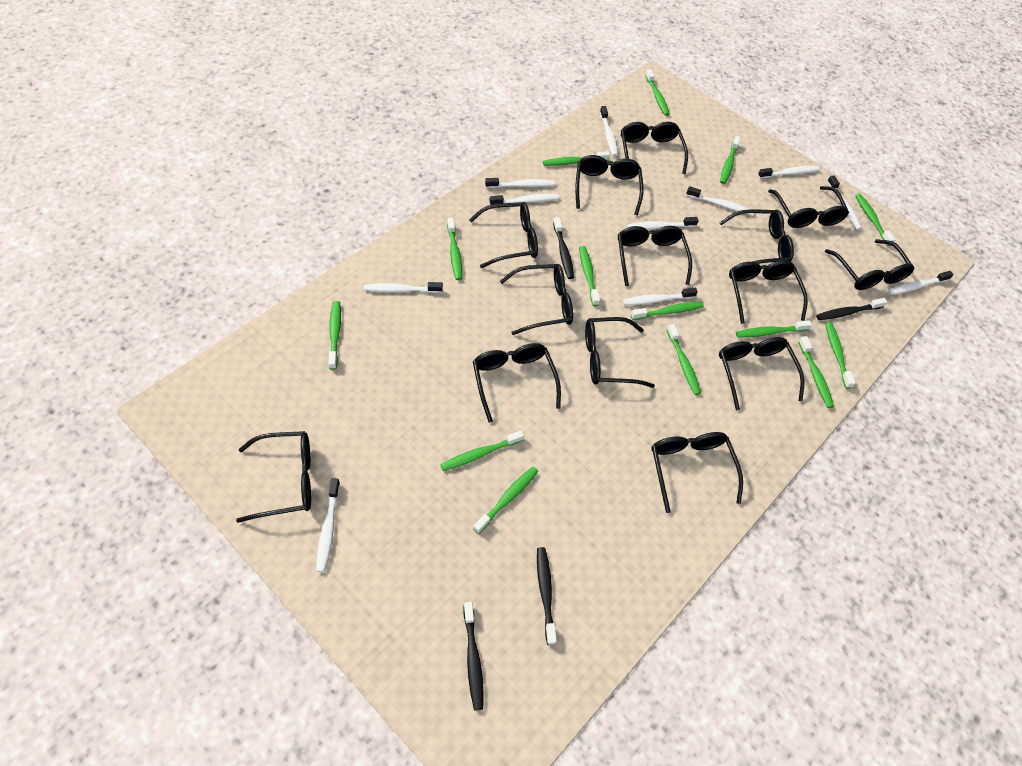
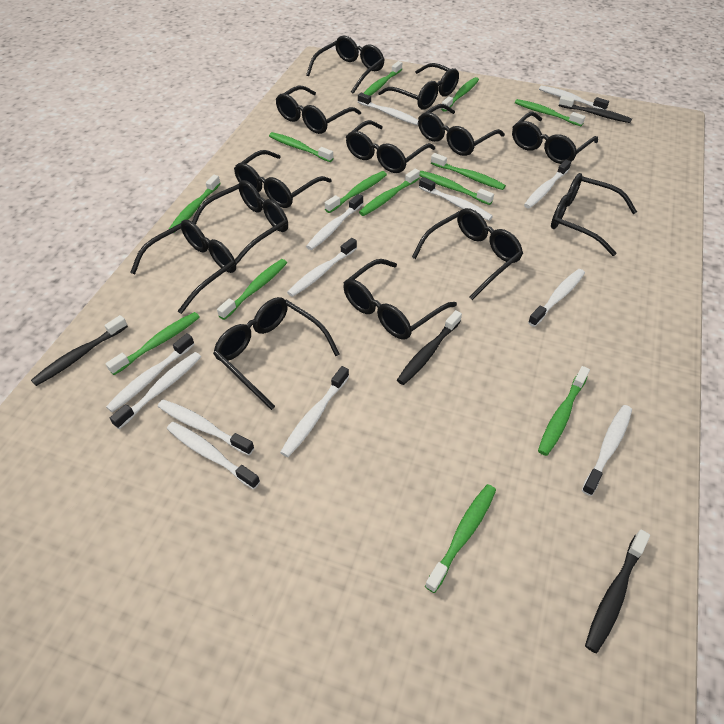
black glasses: 14 -> 13
green toothbrush: 14 -> 13
white toothbrush: 11 -> 13

